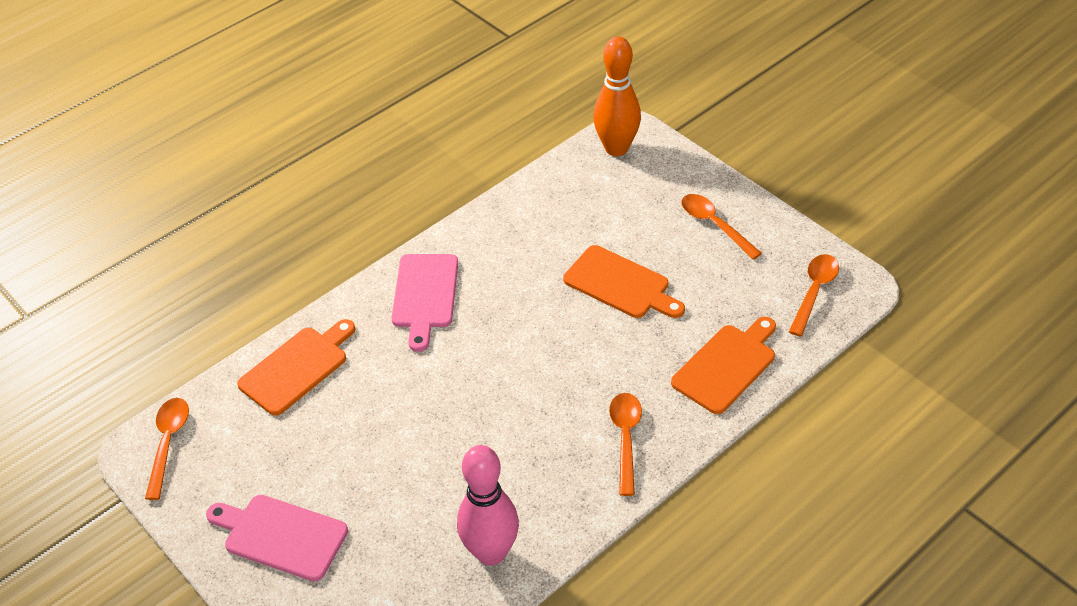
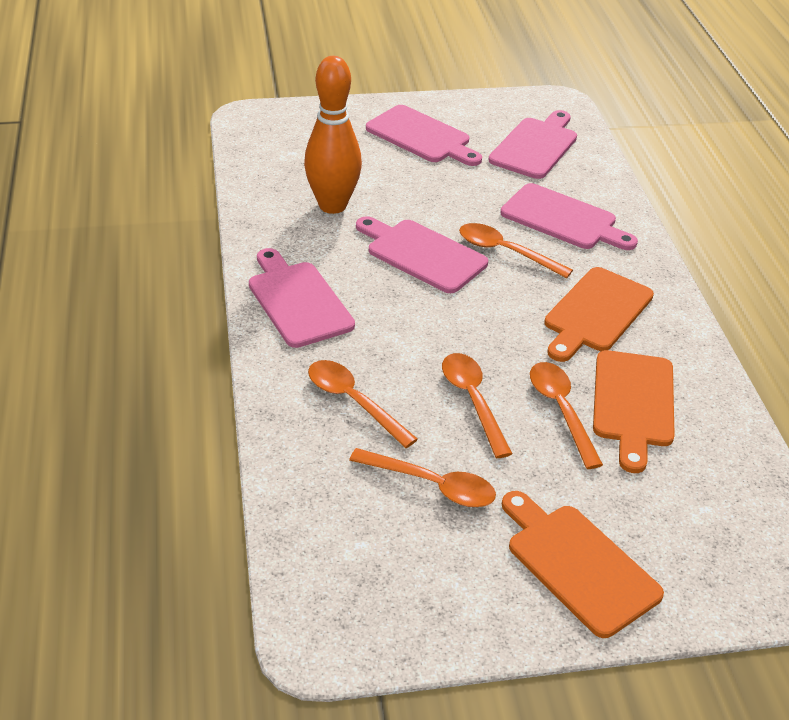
orange spoon: 4 -> 5
pink bowling pin: 1 -> 0
pink cutting board: 2 -> 5

